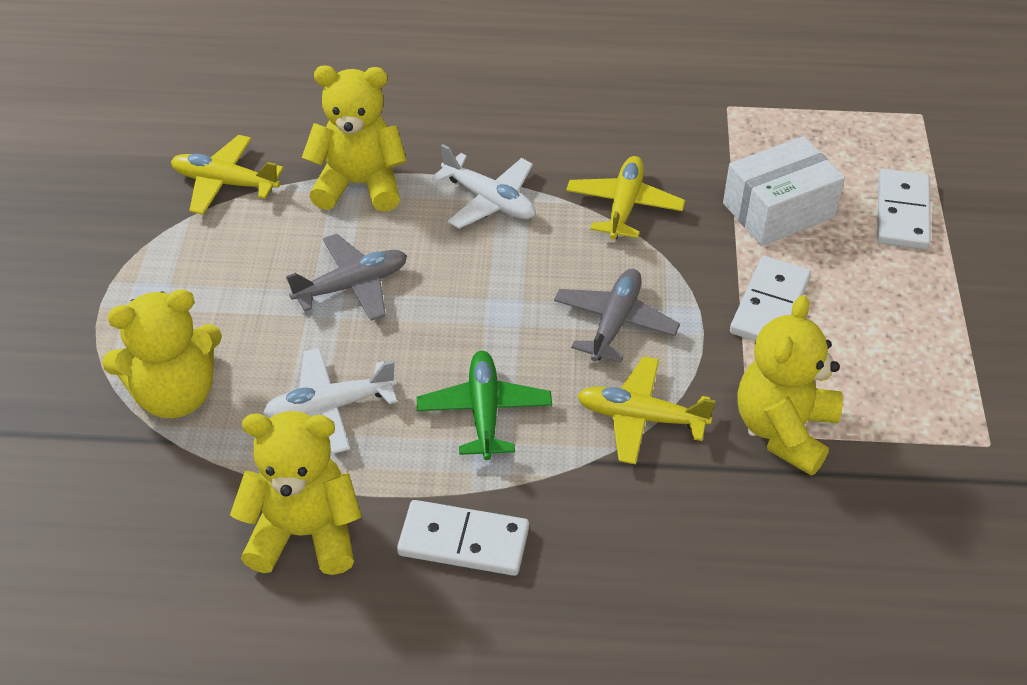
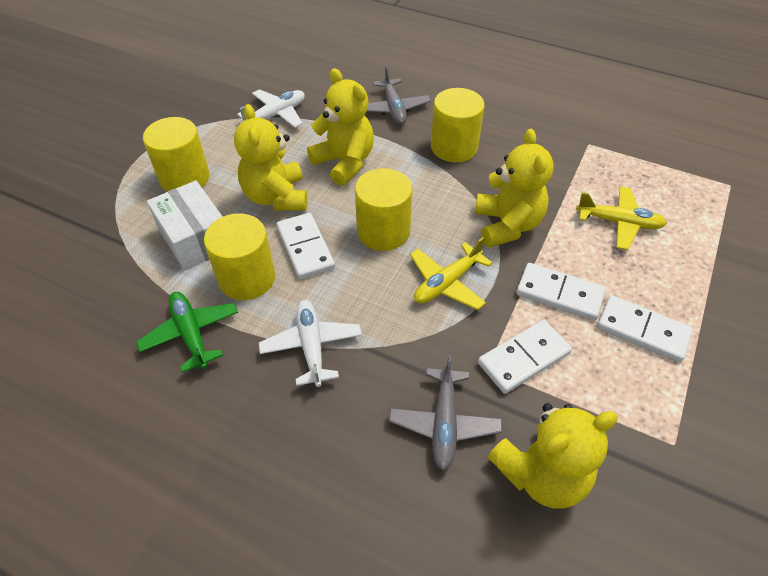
white domino: 3 -> 4
yellow cylinder: 0 -> 4
yellow plane: 3 -> 2

